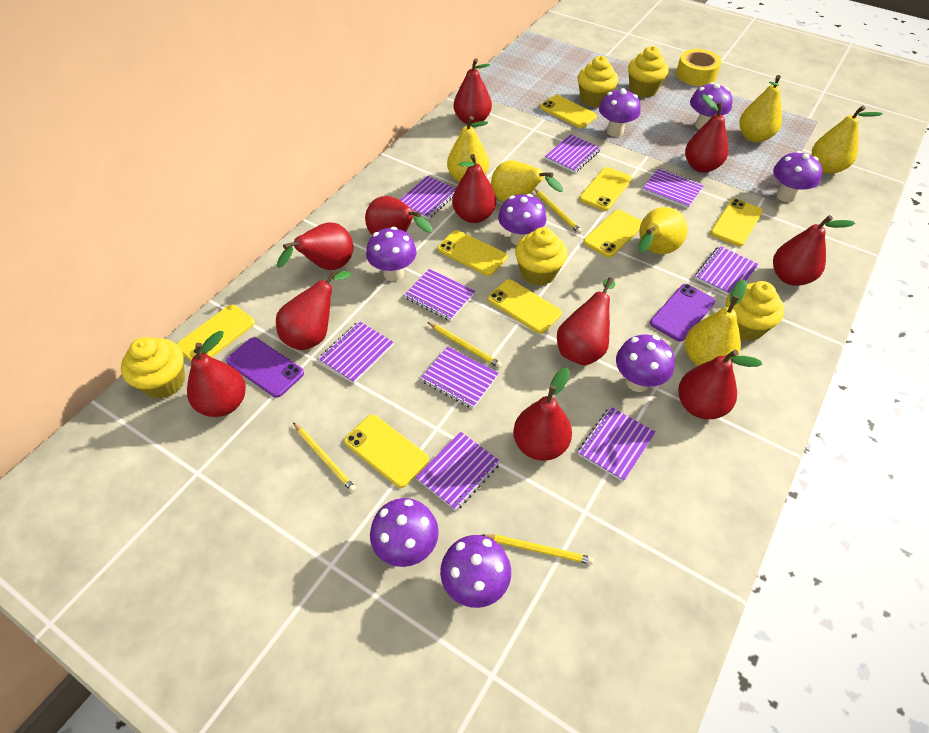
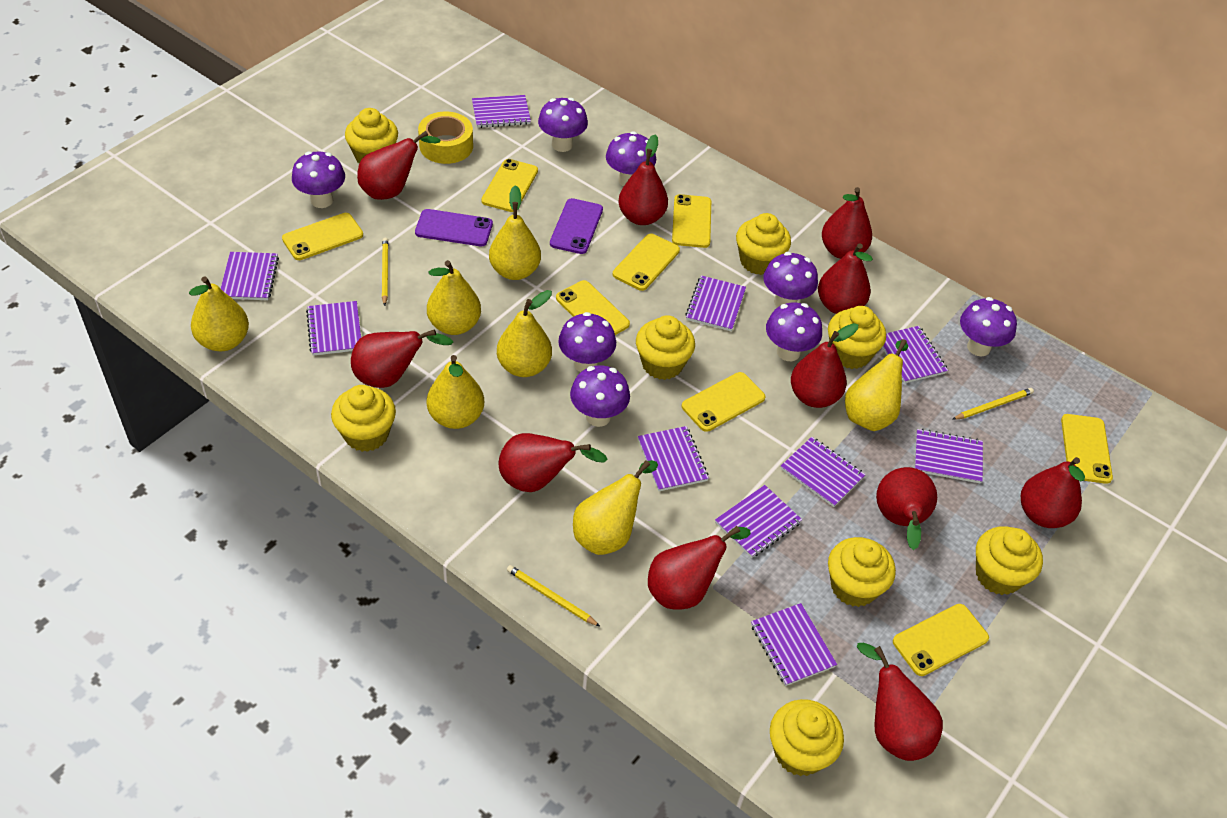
purple notebook: 9 -> 10
yellow cupcake: 5 -> 8
yellow pear: 6 -> 7
yellow pencil: 4 -> 3

